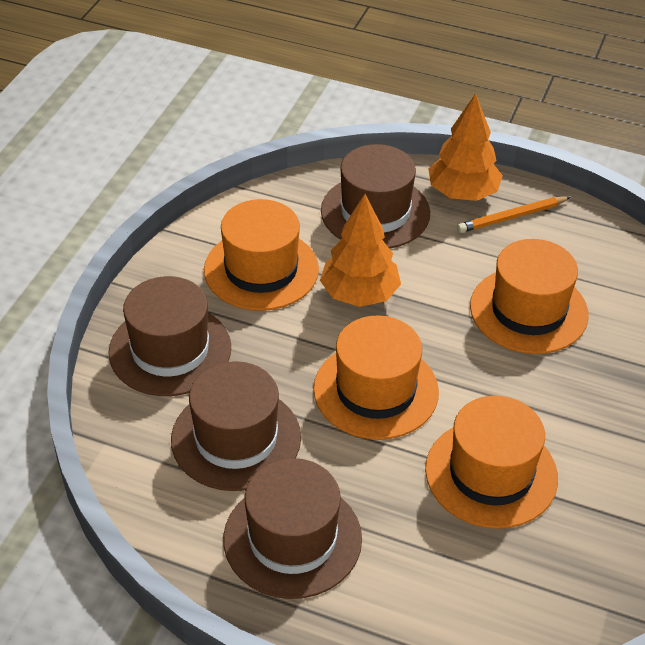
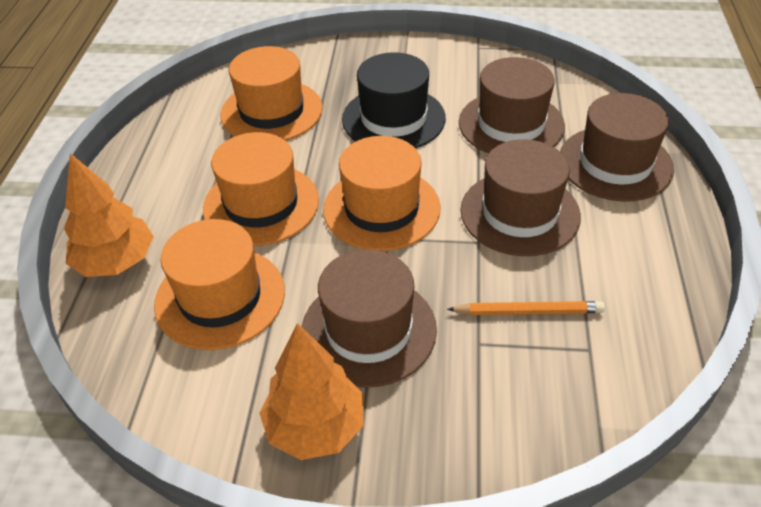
black hat: 0 -> 1

